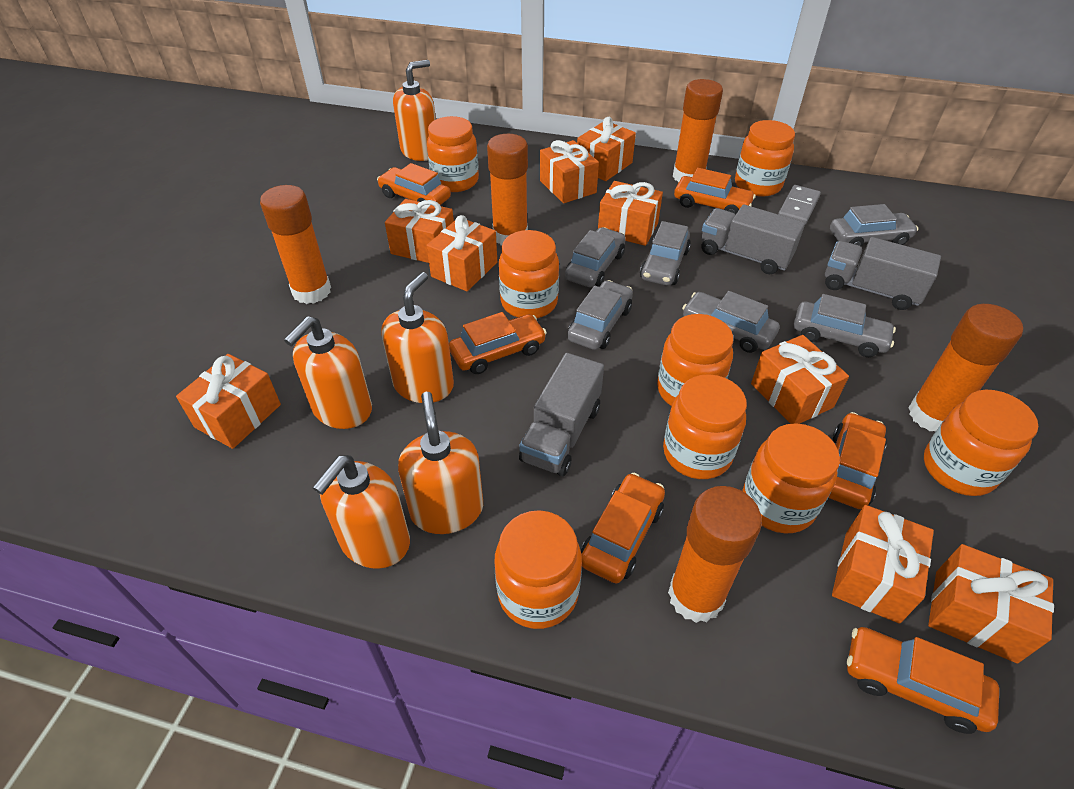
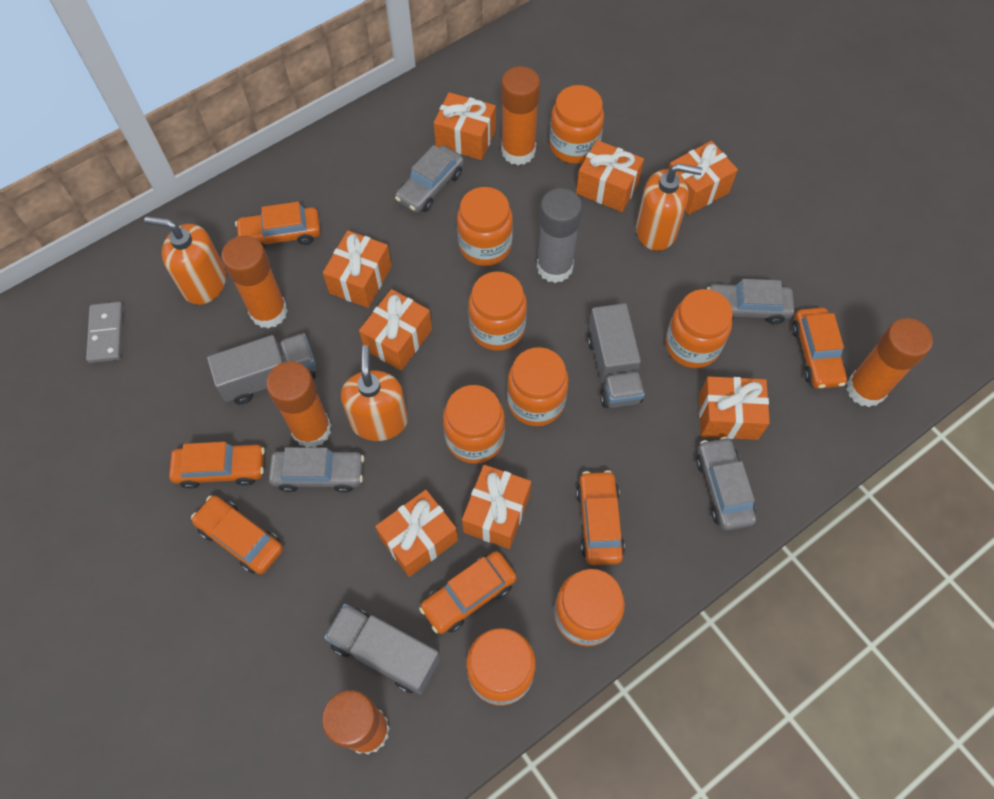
grey car: 6 -> 4
grey glue stick: 0 -> 1
orange gift: 9 -> 8
orange soap dispenser: 5 -> 3

